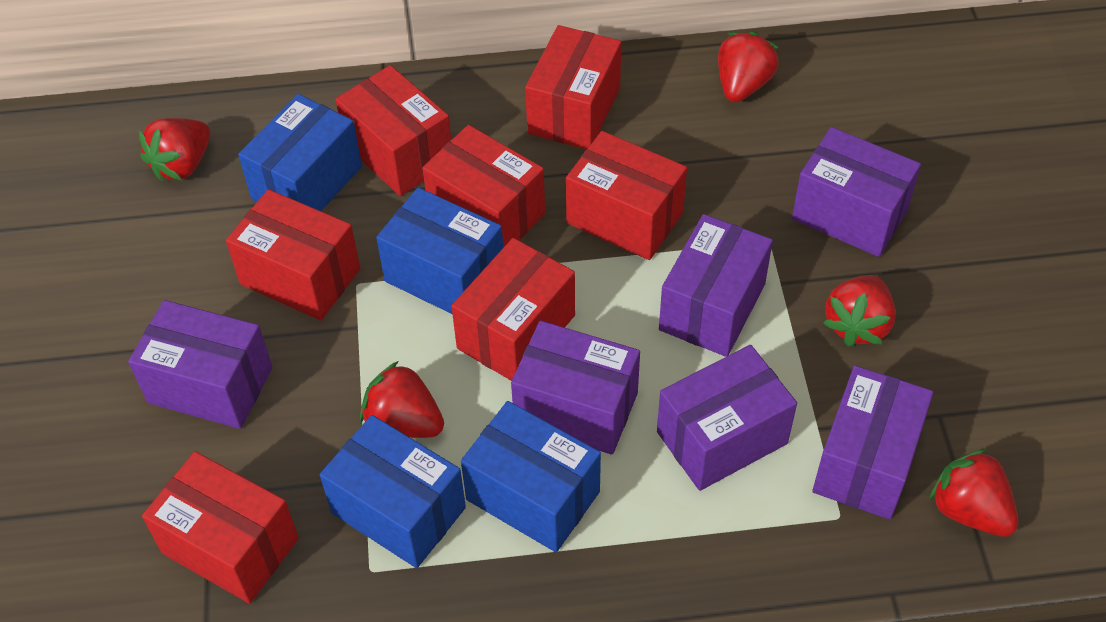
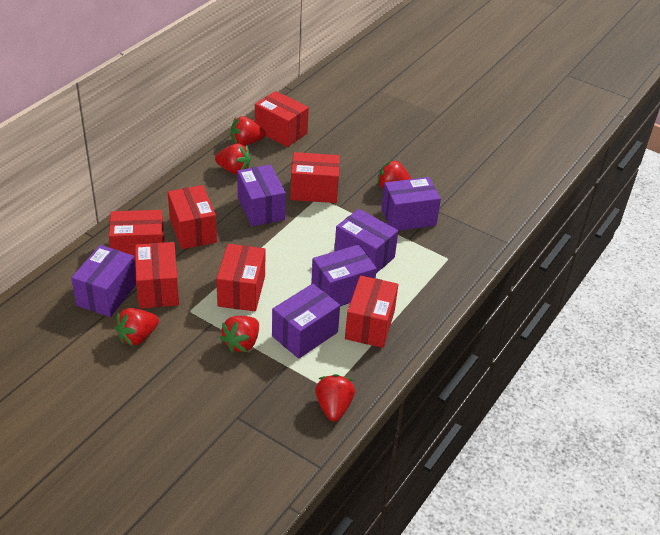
blue box: 4 -> 0
red strawberry: 5 -> 6

